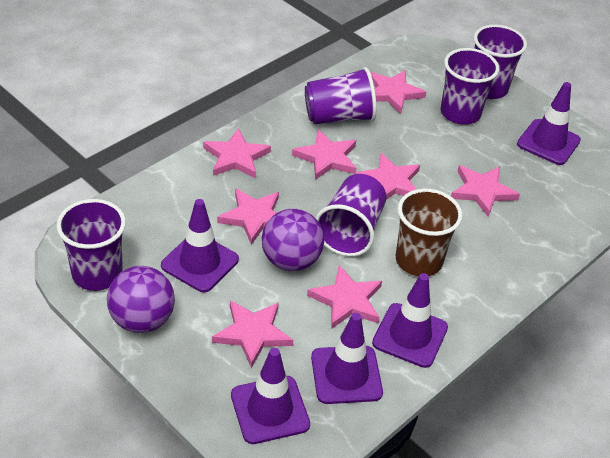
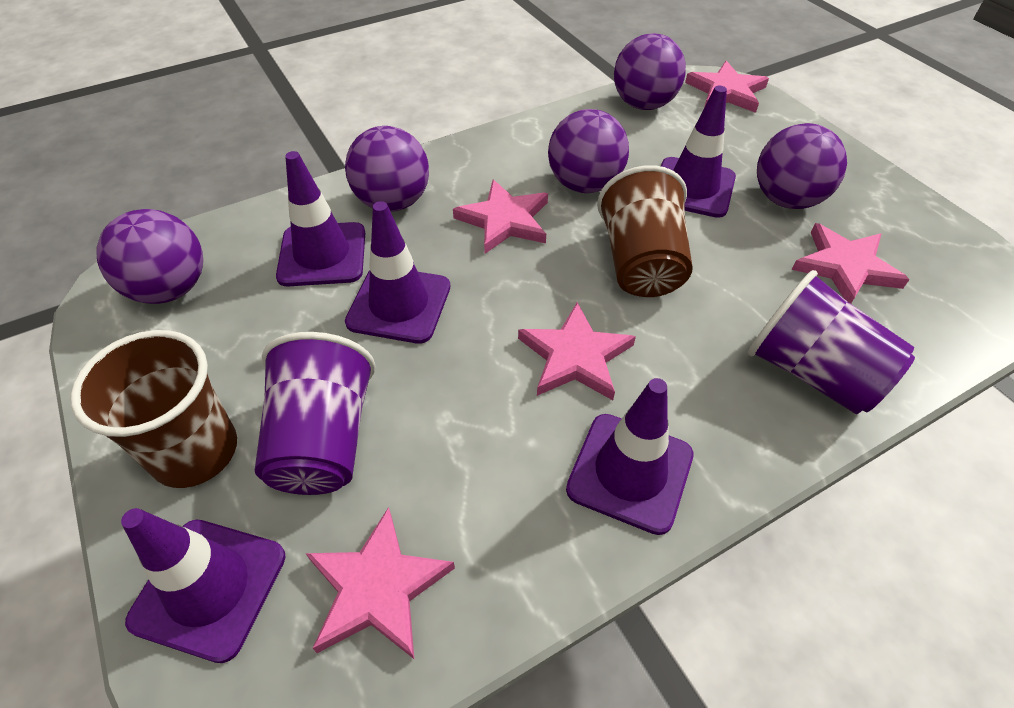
brown cup: 1 -> 2
pink star: 8 -> 5
purple ball: 2 -> 5
purple cup: 5 -> 2

